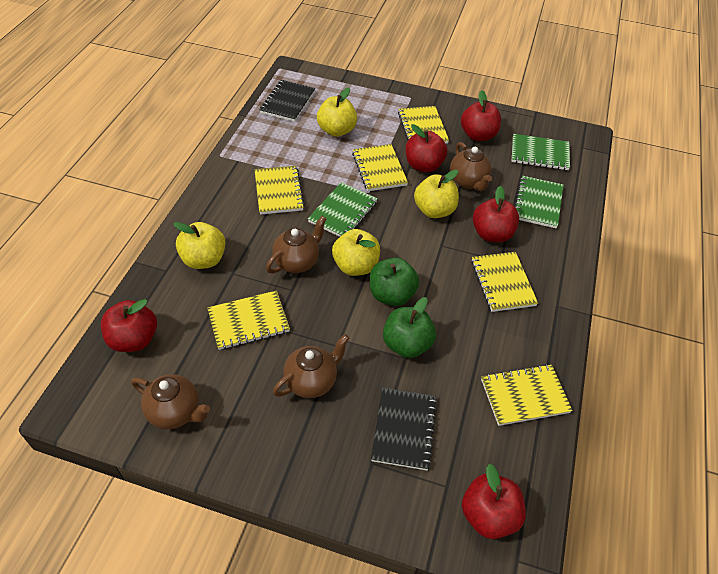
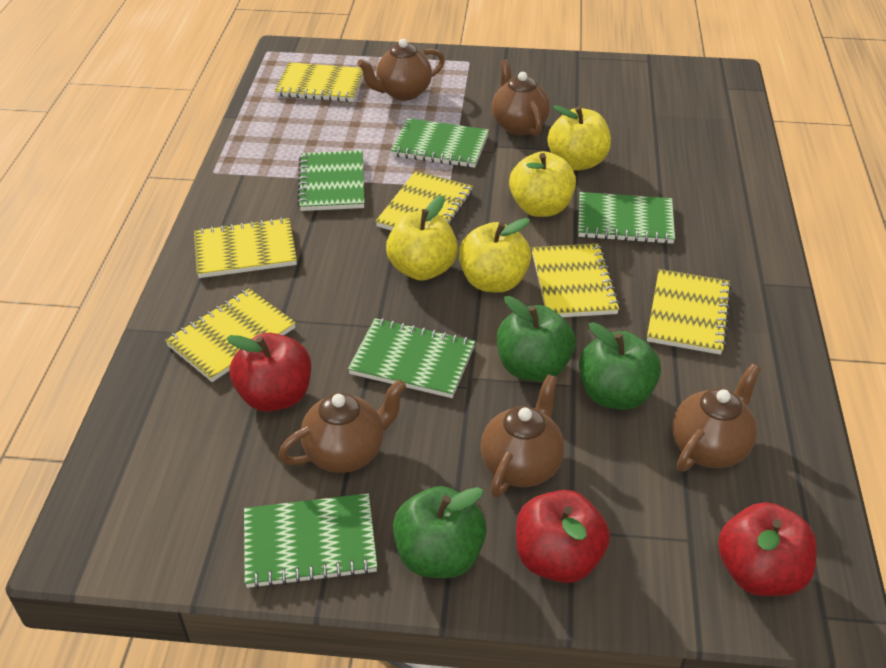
black notebook: 2 -> 0
brown teapot: 4 -> 5
green apple: 2 -> 3
green notebook: 3 -> 5
red apple: 5 -> 3

